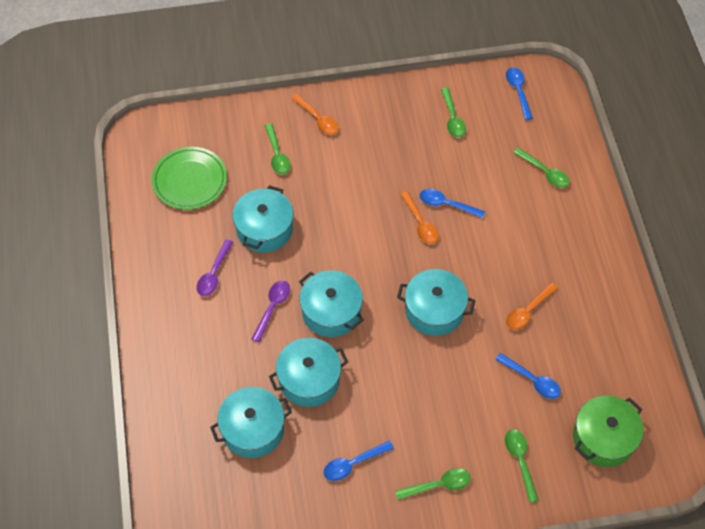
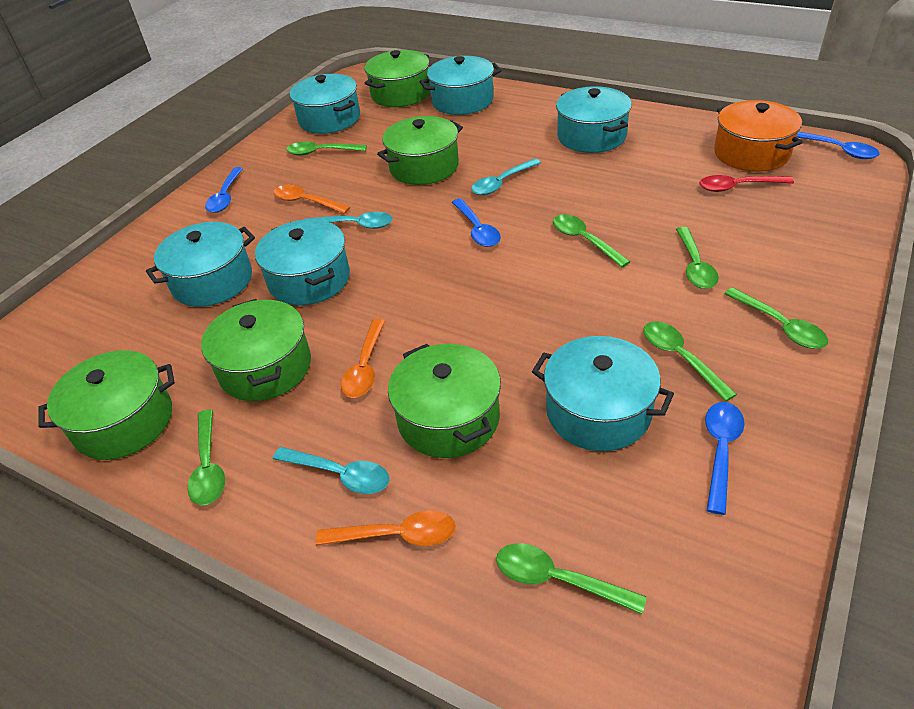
green plate: 1 -> 0
green pot: 1 -> 5
green spoon: 5 -> 7
orange pot: 0 -> 1
purple spoon: 2 -> 0
red spoon: 0 -> 1
turquoise pot: 5 -> 6
turquoise spoon: 0 -> 3

